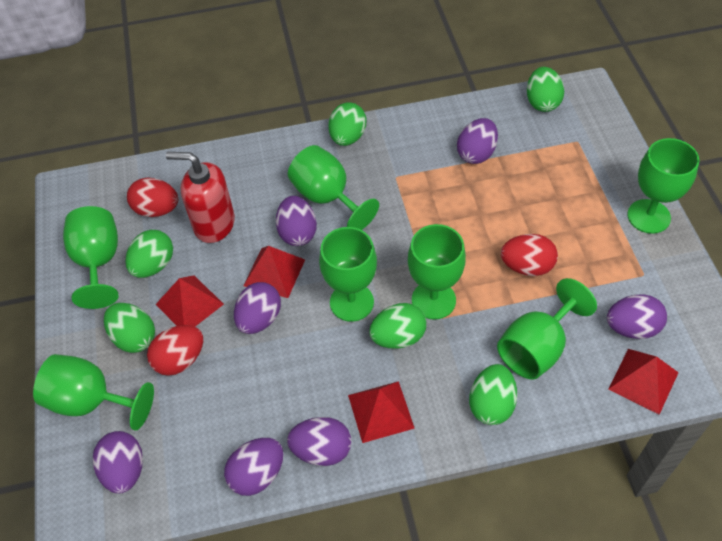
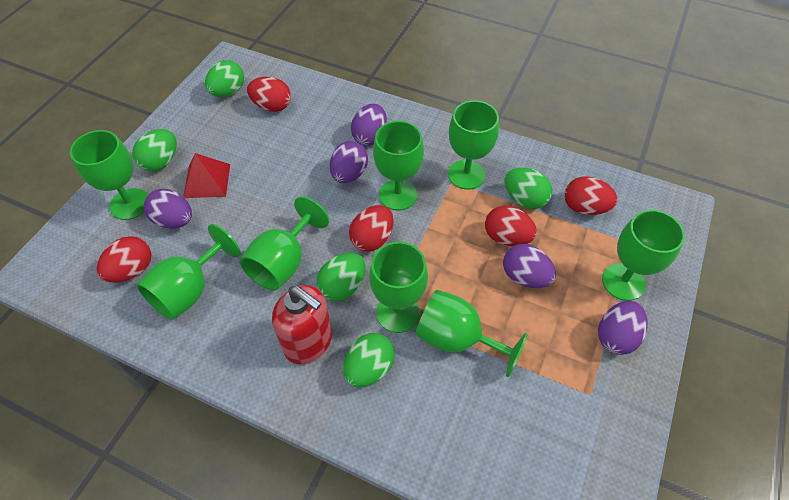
green egg: 6 -> 5
green goblet: 7 -> 8
purple egg: 7 -> 5
red egg: 3 -> 5
red pyramid: 4 -> 1

